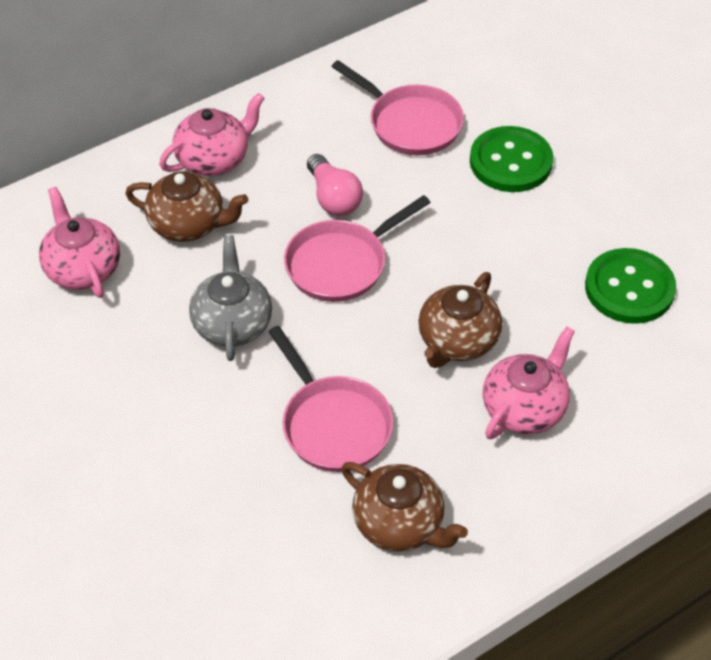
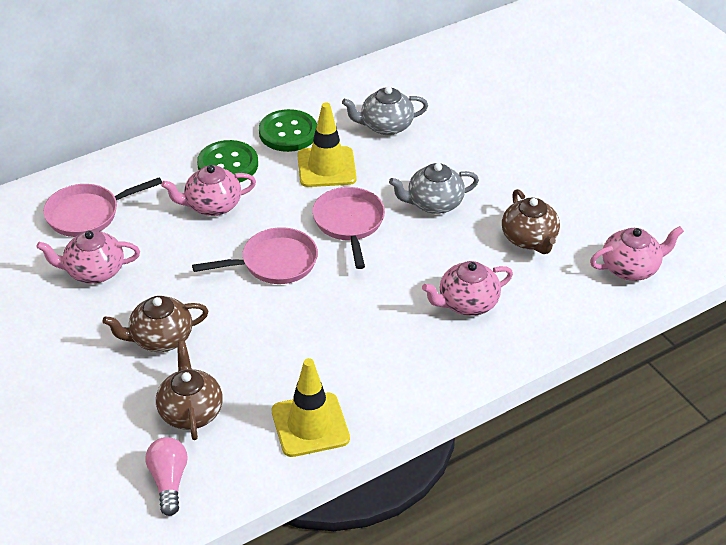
grey teapot: 1 -> 2
pink teapot: 3 -> 4
yellow traffic cone: 0 -> 2

